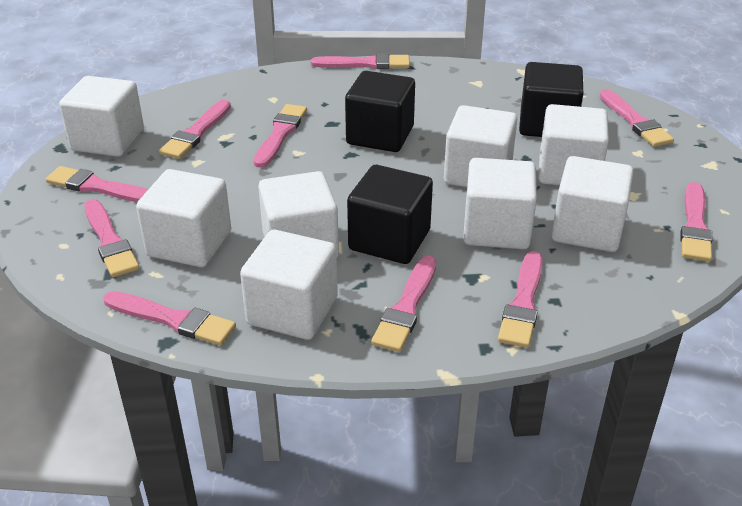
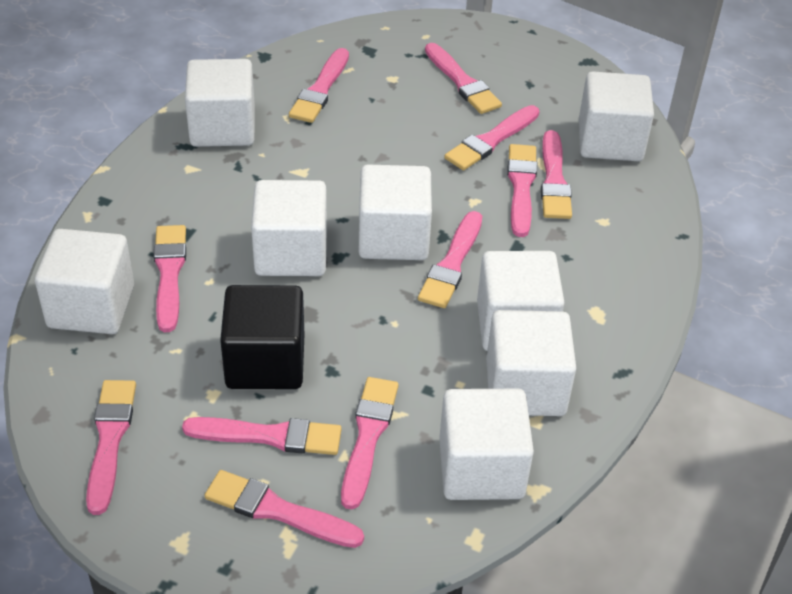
black cube: 3 -> 1
pink brush: 10 -> 11

